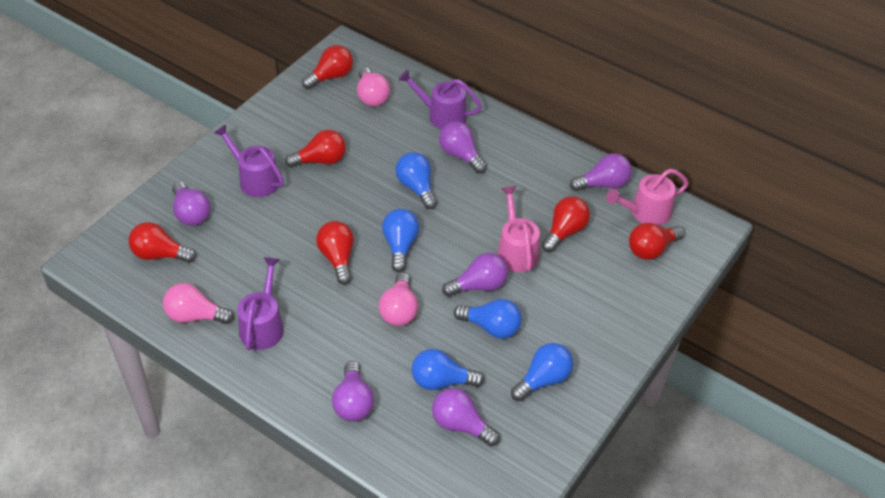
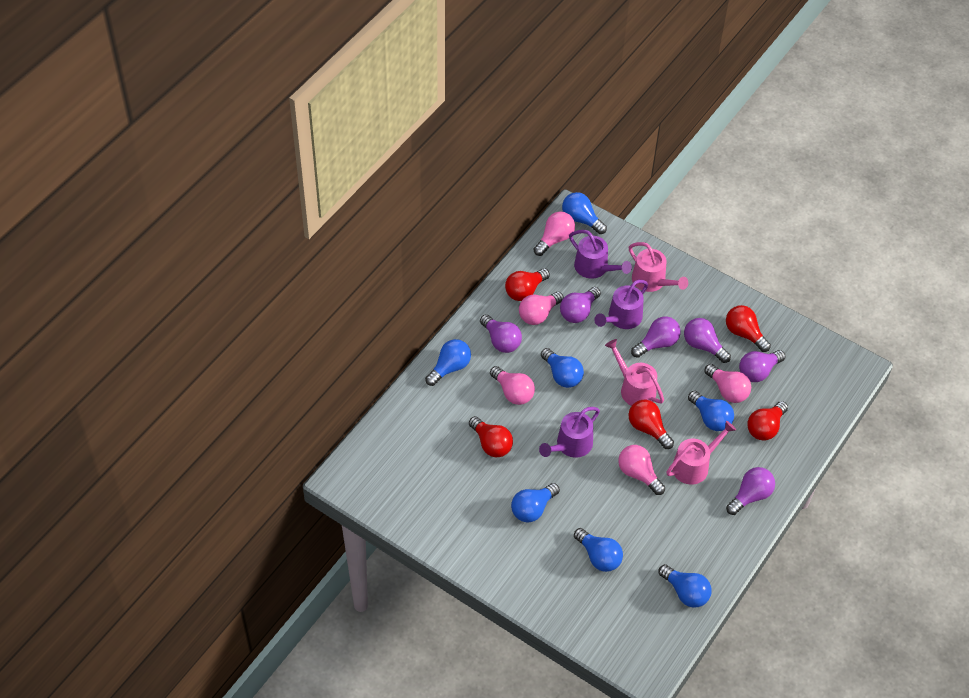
blue light bulb: 5 -> 7
pink light bulb: 3 -> 5
pink watering can: 2 -> 3
red light bulb: 6 -> 5

